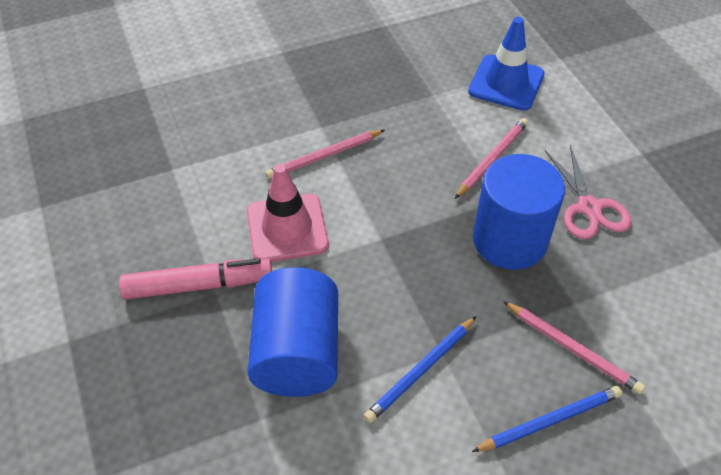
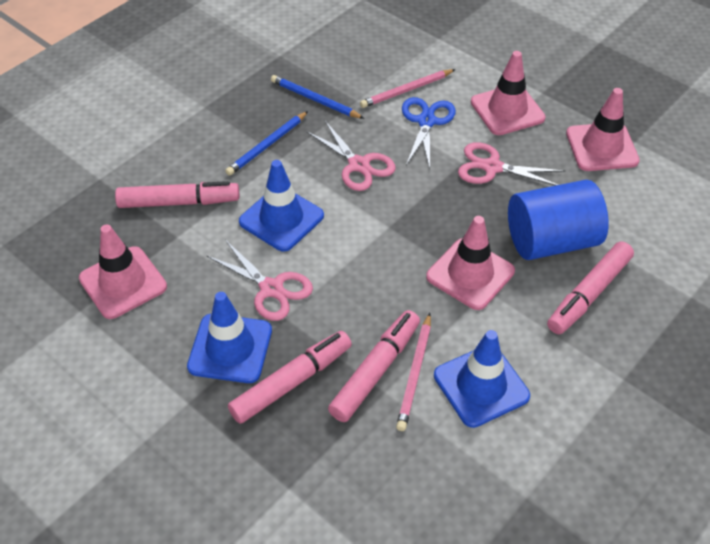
blue cylinder: 2 -> 1
blue scissors: 0 -> 1
blue traffic cone: 1 -> 3
pink marker: 1 -> 4
pink pencil: 3 -> 2
pink scissors: 1 -> 3
pink traffic cone: 1 -> 4

